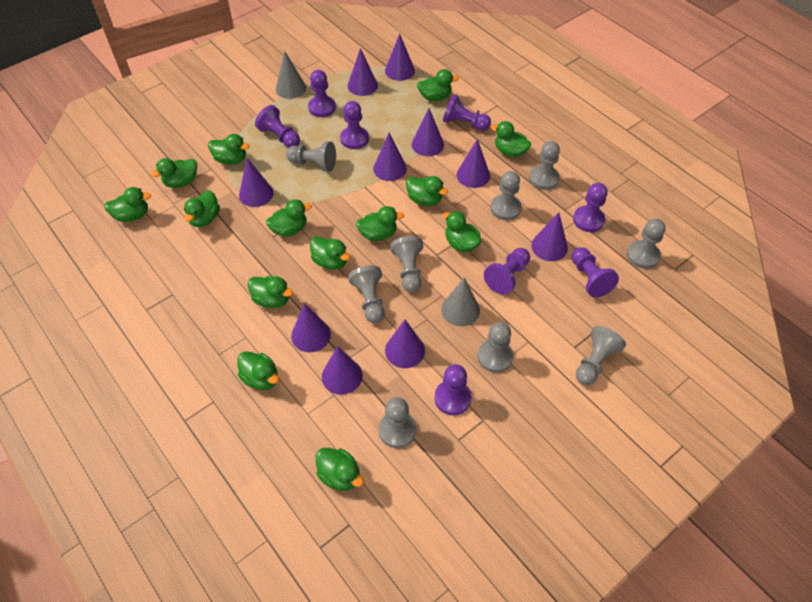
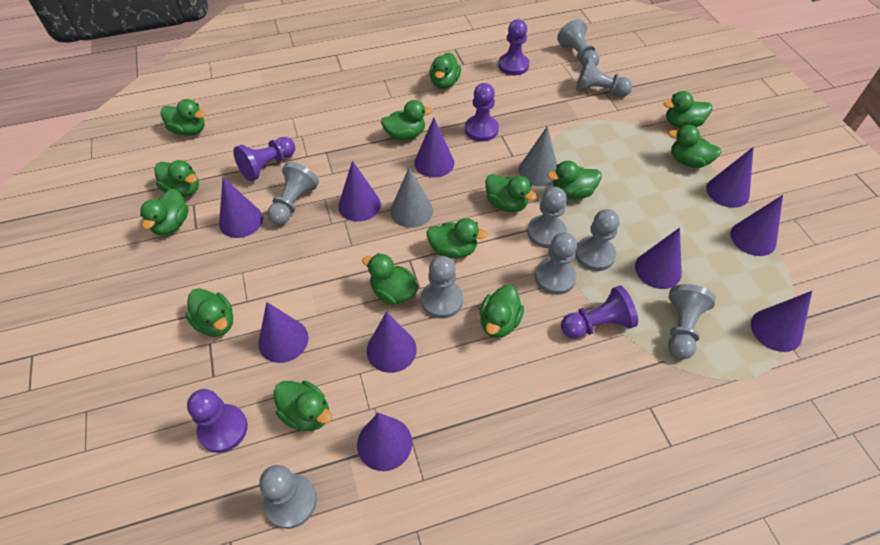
purple pawn: 8 -> 5

